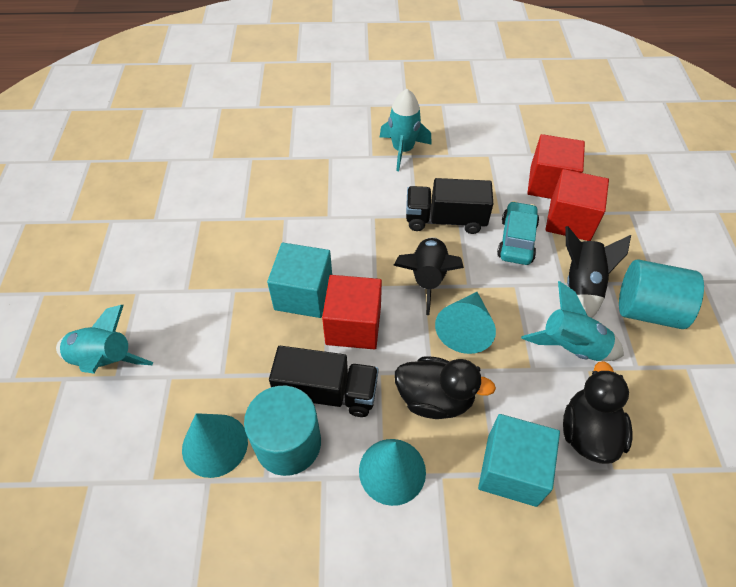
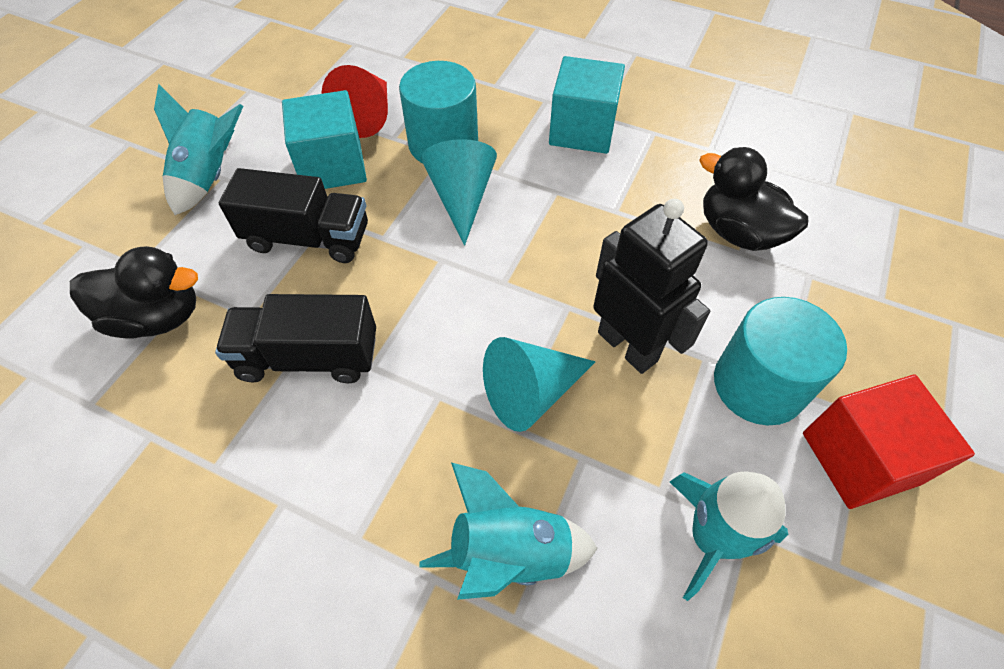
black robot: 0 -> 1
black rocket: 2 -> 0
red cone: 0 -> 1
red cube: 3 -> 1
turquoise car: 1 -> 0
turquoise cone: 3 -> 2

